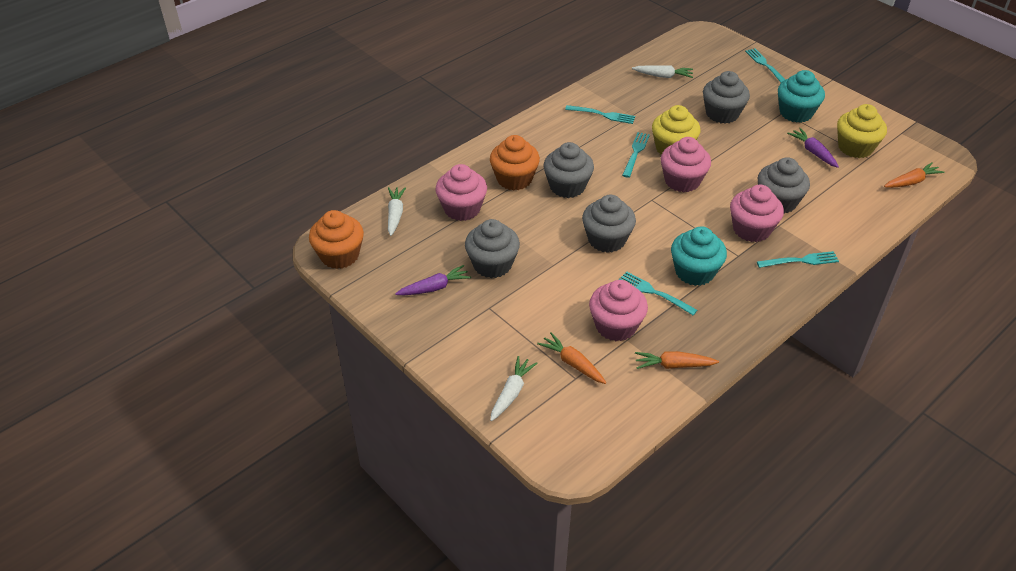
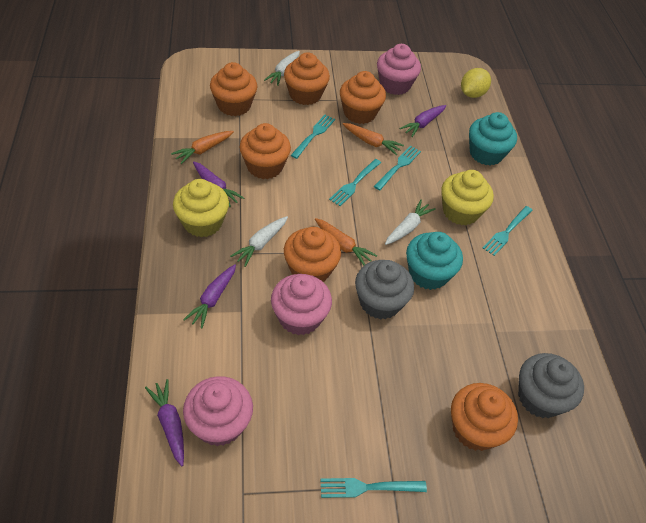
grey cupcake: 5 -> 2
orange cupcake: 2 -> 6
pink cupcake: 4 -> 3
purple carrot: 2 -> 4
yellow lemon: 0 -> 1

